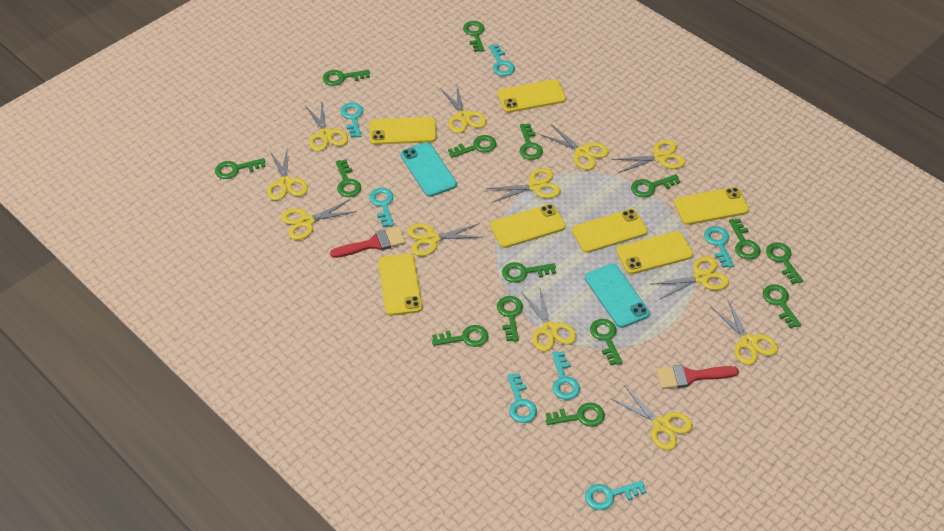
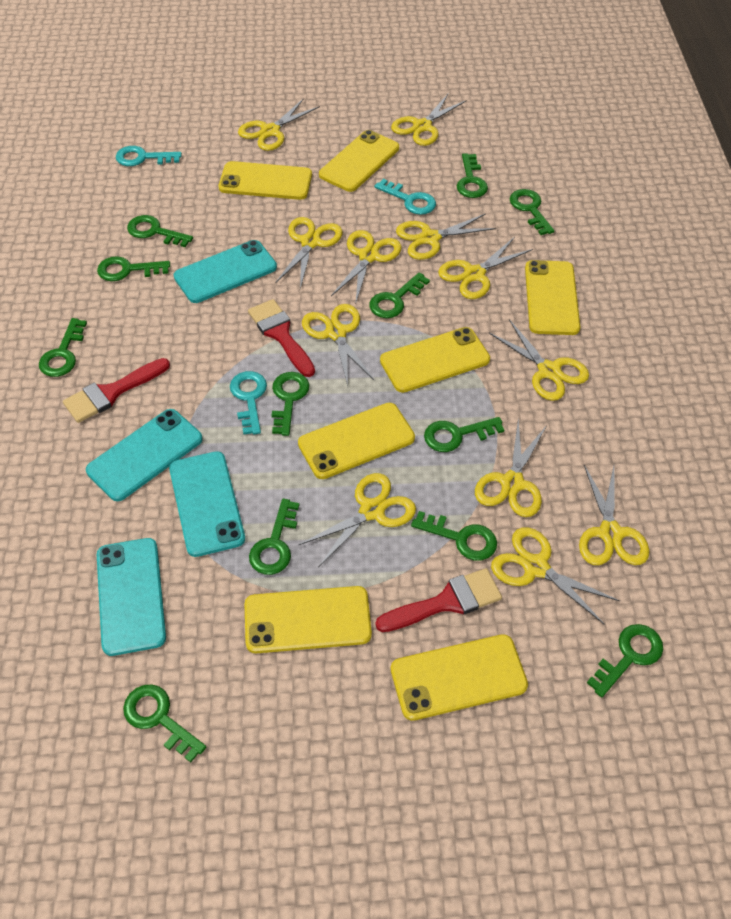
green key: 15 -> 12
red brush: 2 -> 3
turquoise key: 7 -> 3
turquoise phone: 2 -> 4

